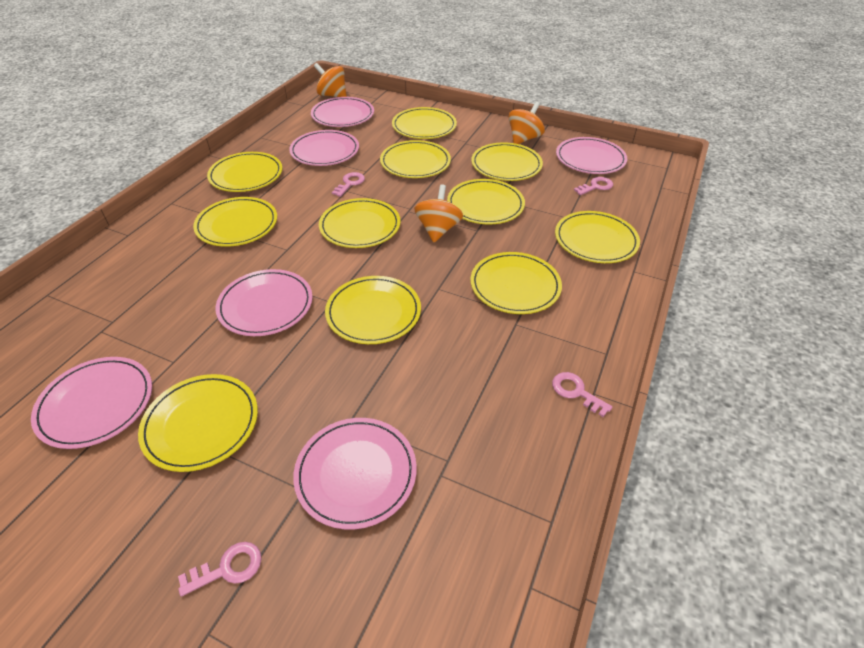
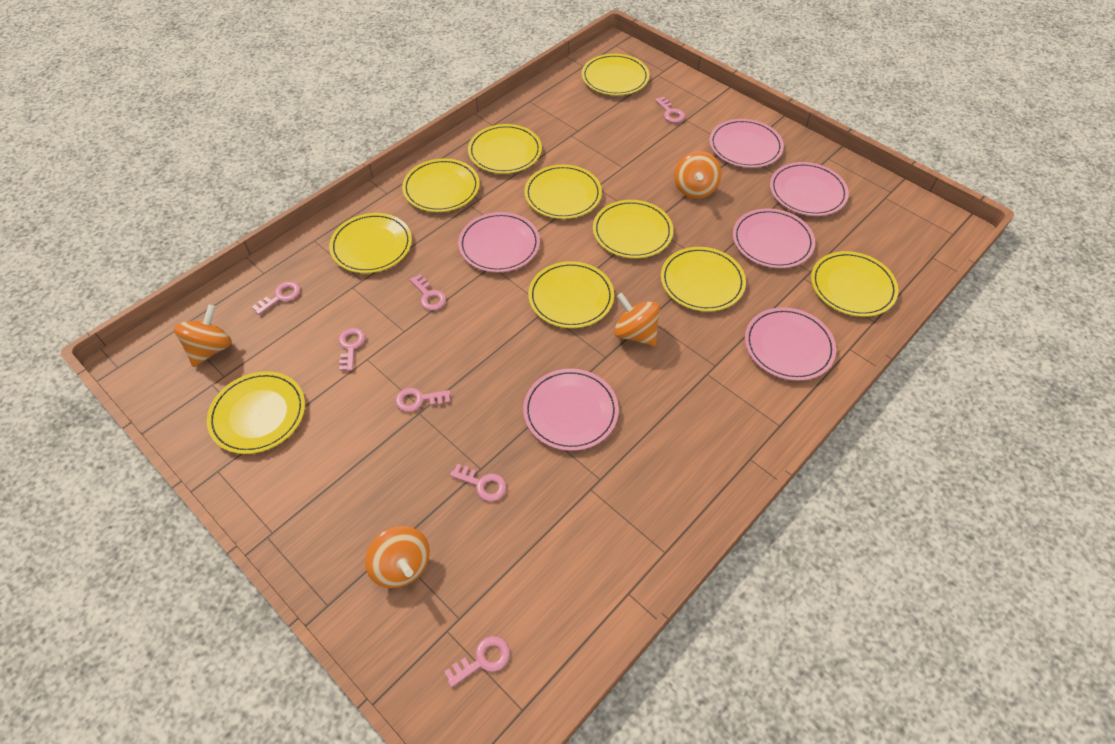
orange spinning top: 3 -> 4
pink key: 4 -> 7
yellow plate: 11 -> 10

